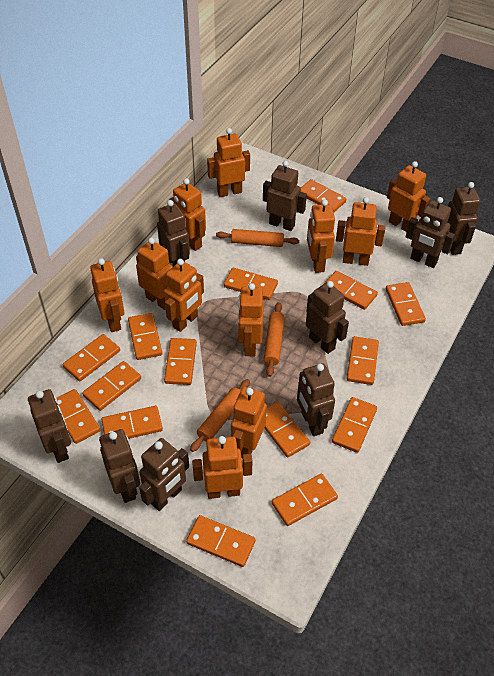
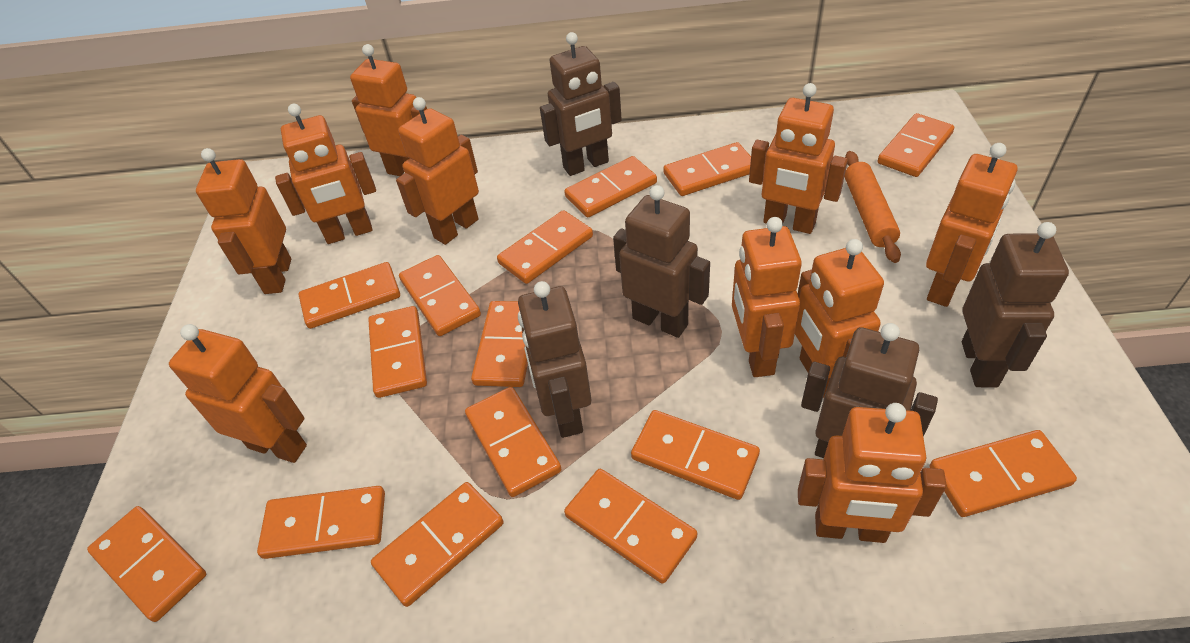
brown robot: 9 -> 5
orange robot: 11 -> 10
orange rolling pin: 3 -> 1

